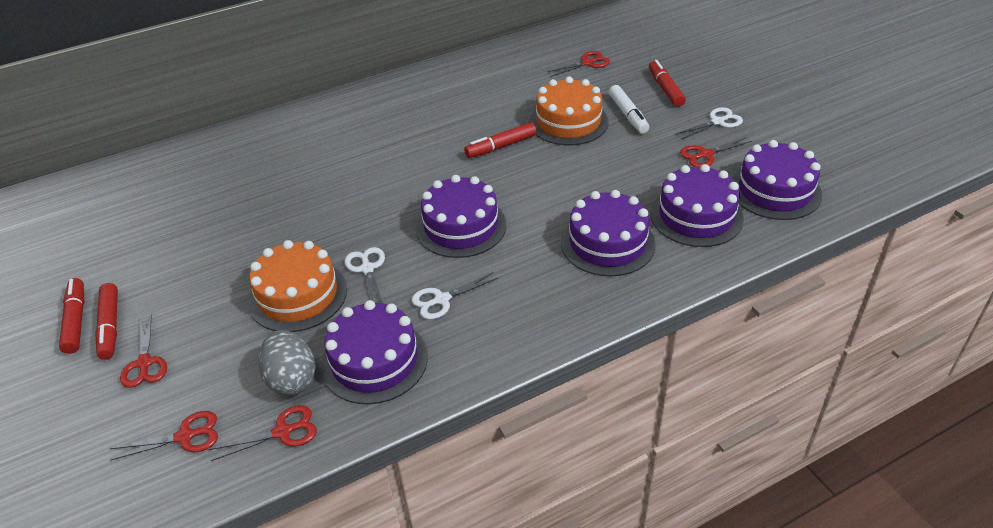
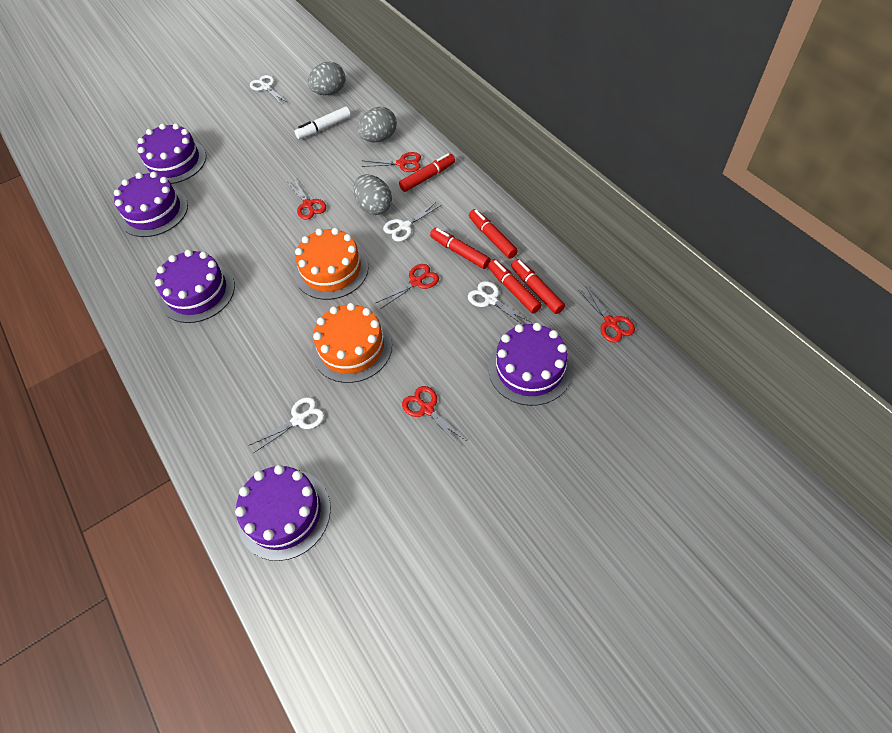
grey egg: 1 -> 3
red marker: 4 -> 5
white scissors: 3 -> 4

